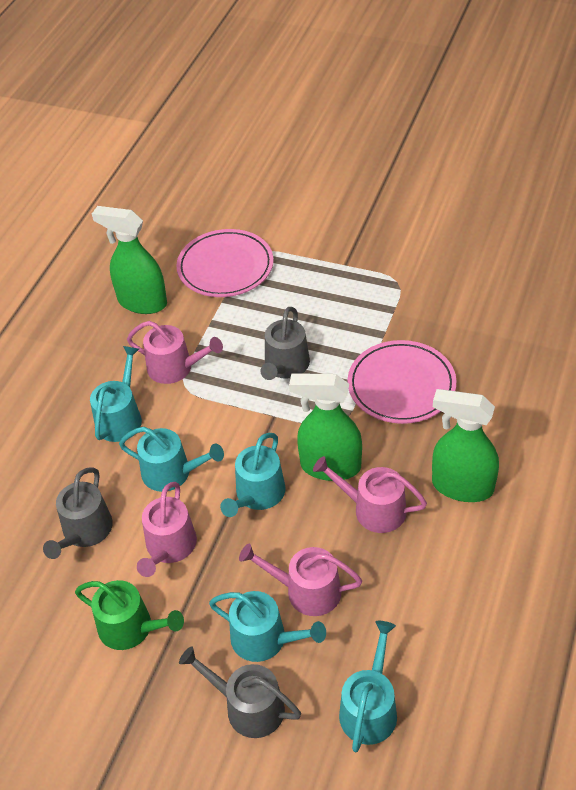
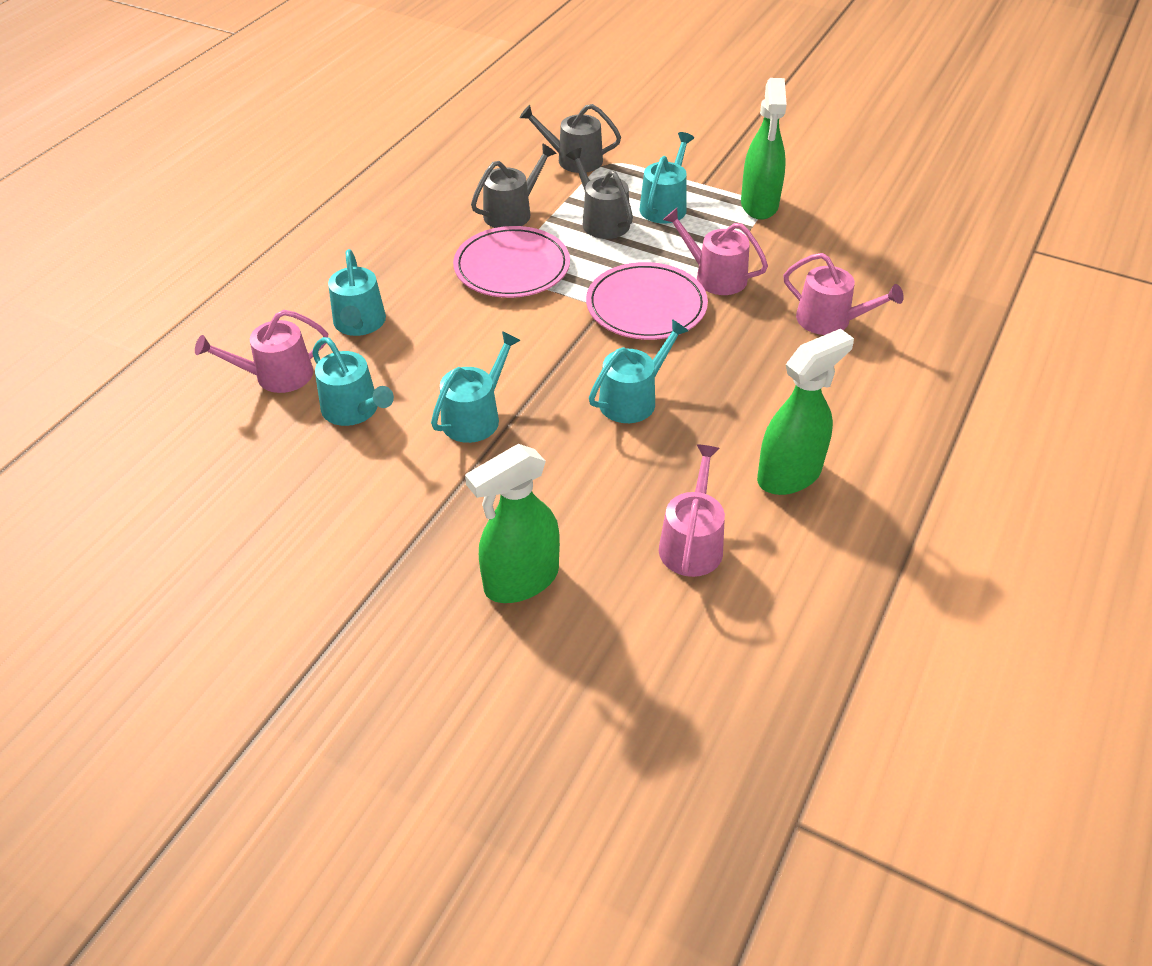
green watering can: 1 -> 0

